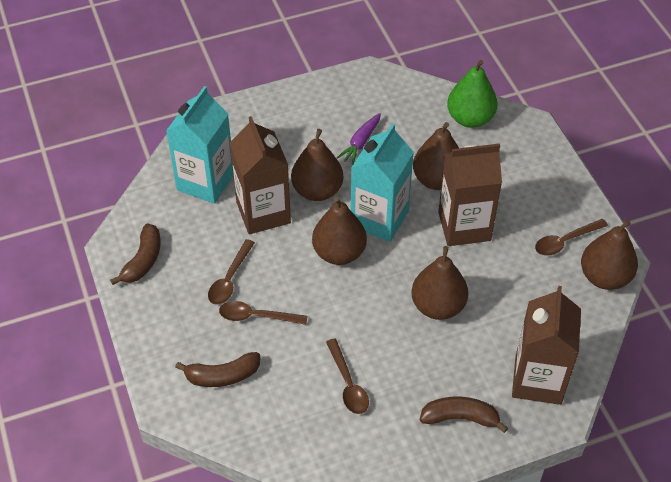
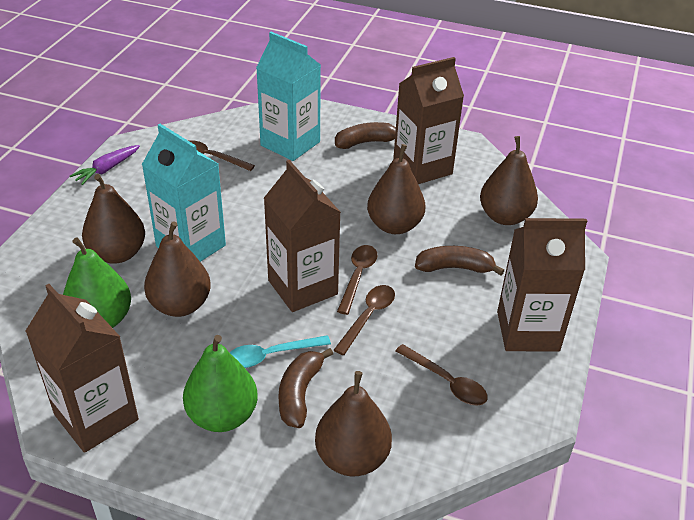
brown carton: 3 -> 4
green pear: 1 -> 2
turquoise spoon: 0 -> 1

